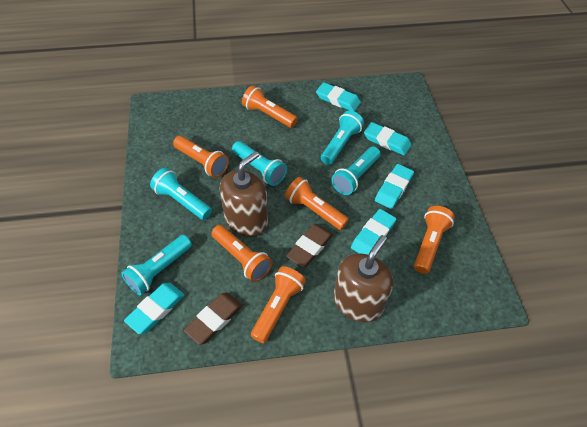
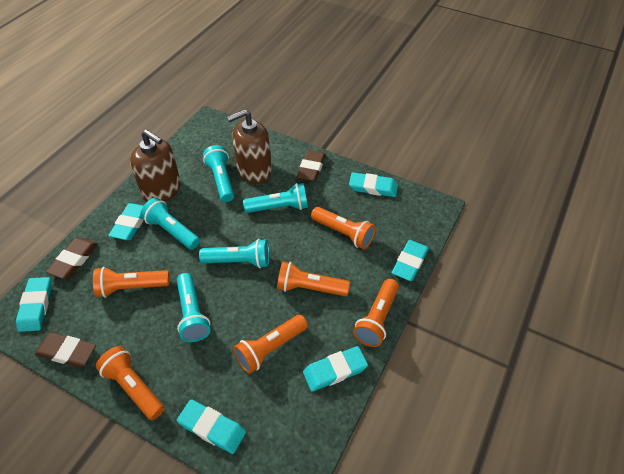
brown eraser: 2 -> 3
turquoise eraser: 5 -> 6

